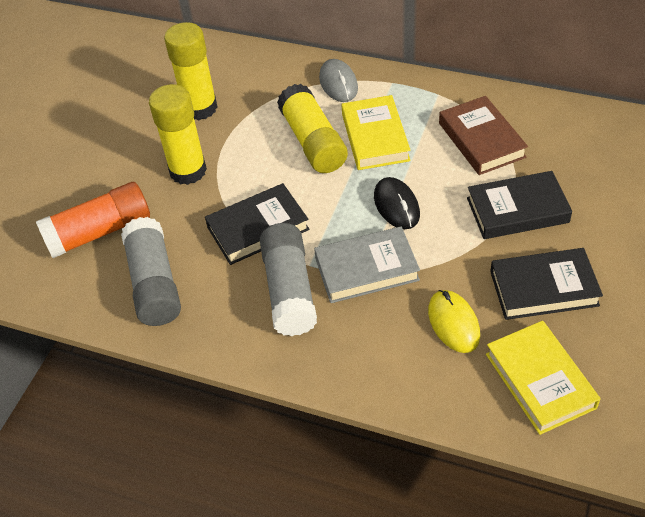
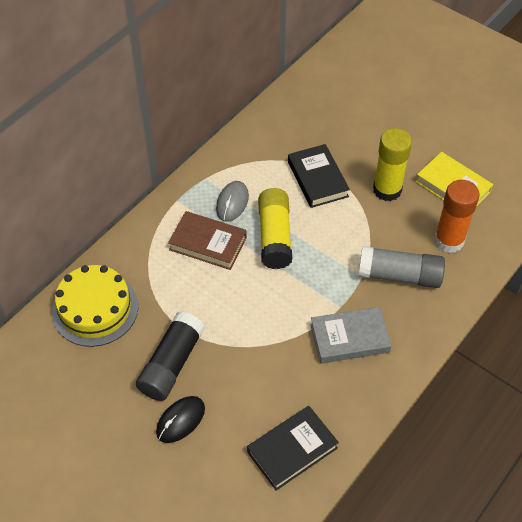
black book: 3 -> 2
black glue stick: 0 -> 1
grey glue stick: 2 -> 1
yellow book: 2 -> 1
yellow cake: 0 -> 1
yellow glue stick: 3 -> 2
yellow mouse: 1 -> 0

